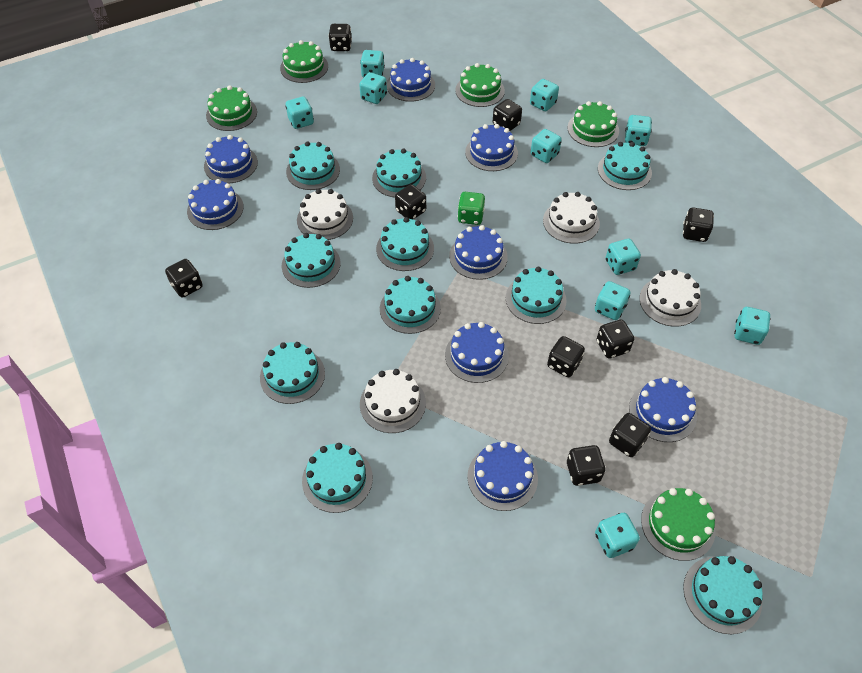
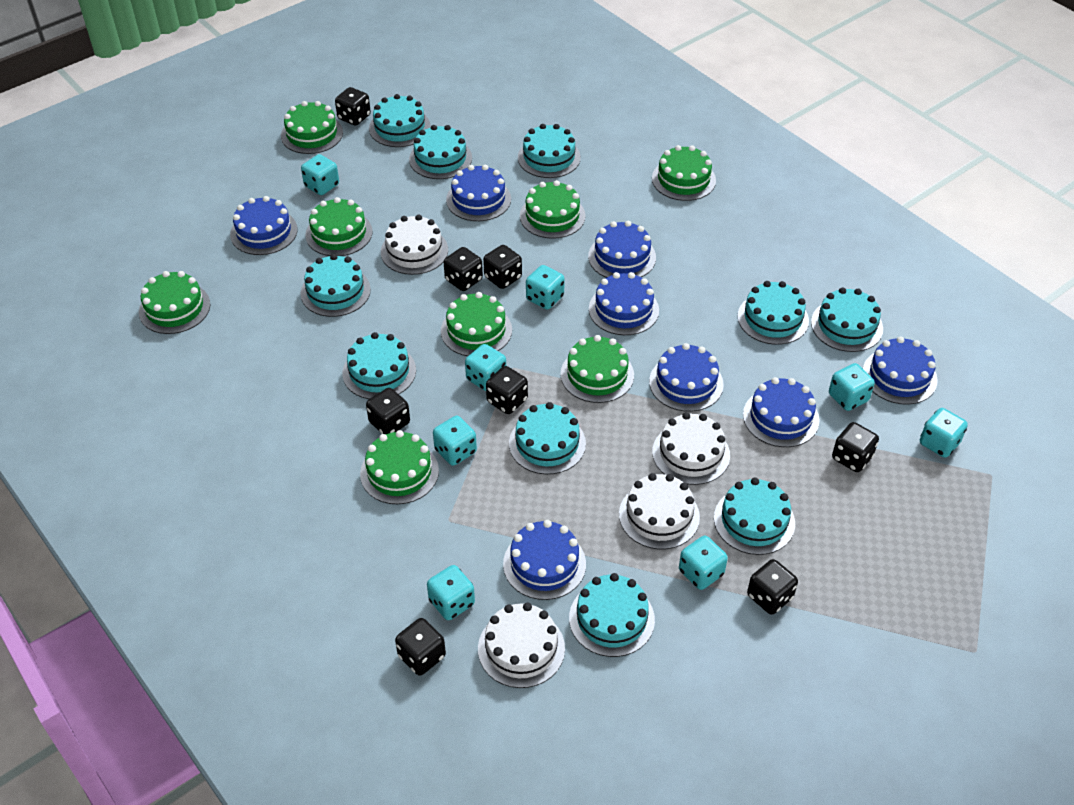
black dice: 9 -> 8
green cake: 5 -> 8
green dice: 1 -> 0
turquoise dice: 10 -> 8

